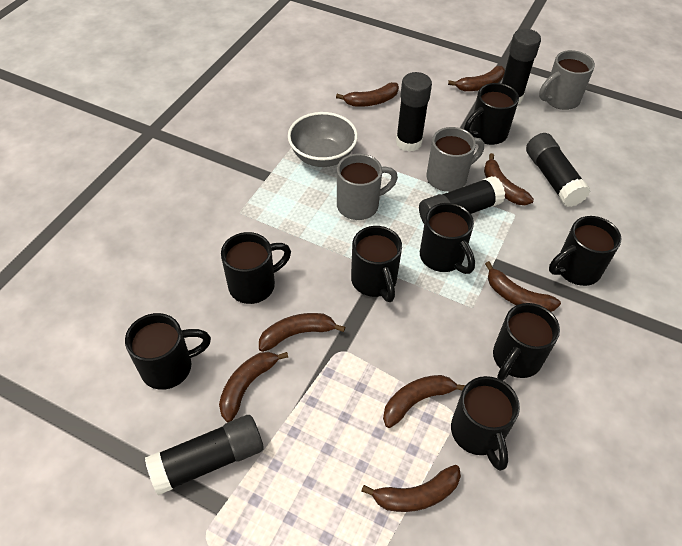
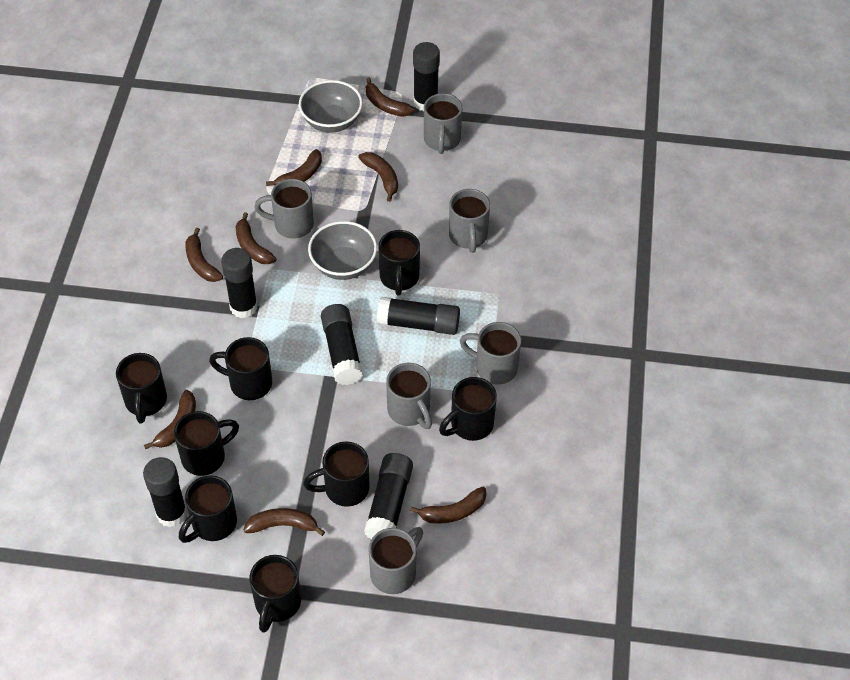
black glue stick: 5 -> 6
grey bowl: 1 -> 2
grey mug: 3 -> 6

